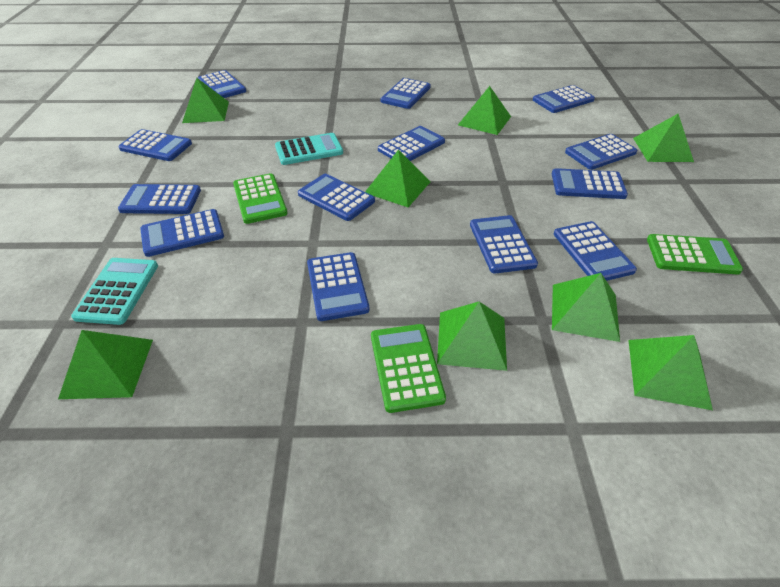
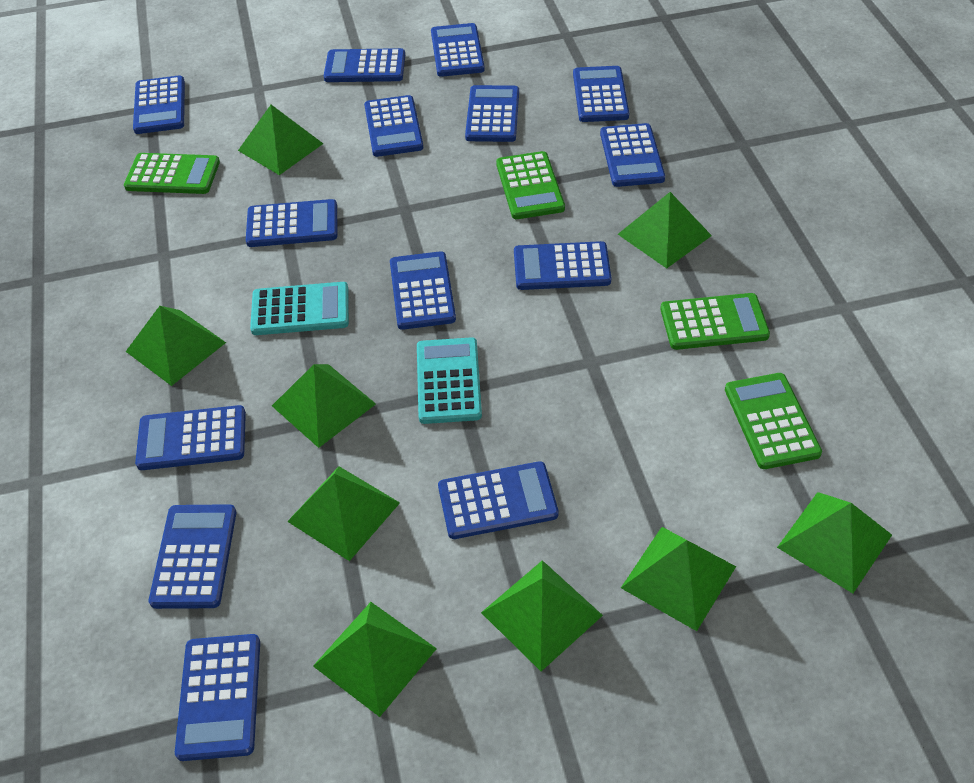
blue calculator: 13 -> 14
green calculator: 3 -> 4
green pyramid: 8 -> 9

